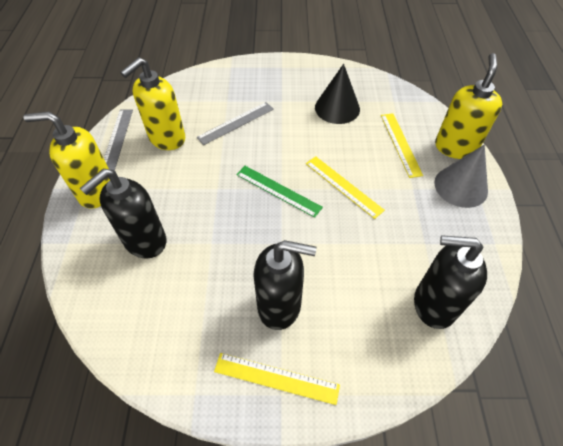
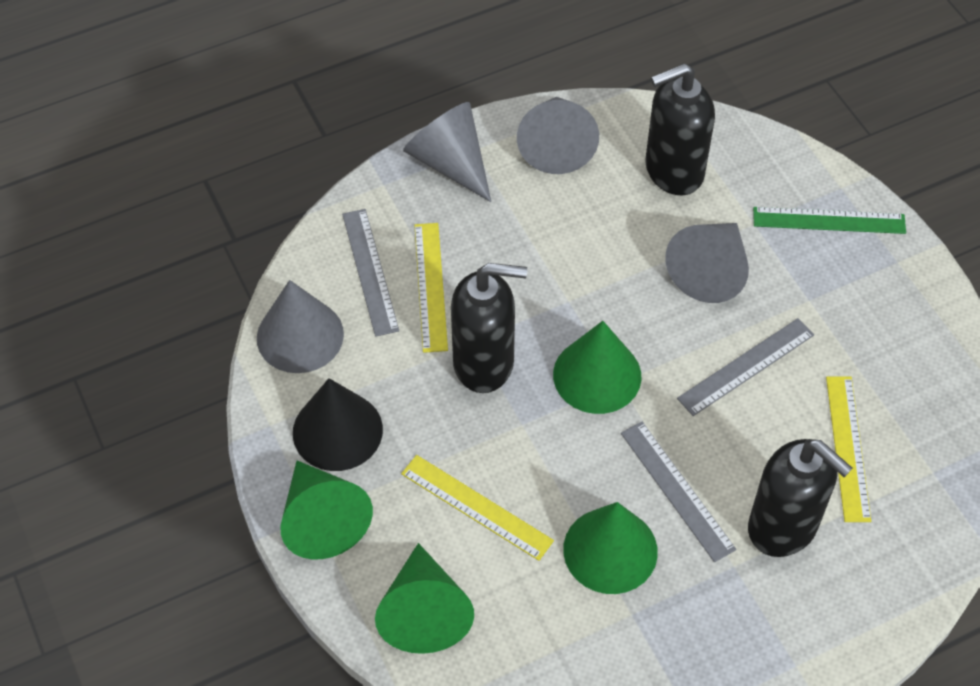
green cone: 0 -> 4
grey cone: 1 -> 4
grey ruler: 2 -> 3
yellow soap dispenser: 3 -> 0

